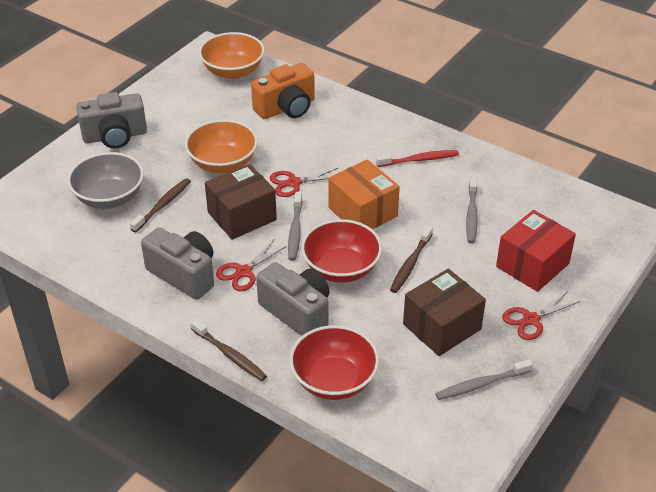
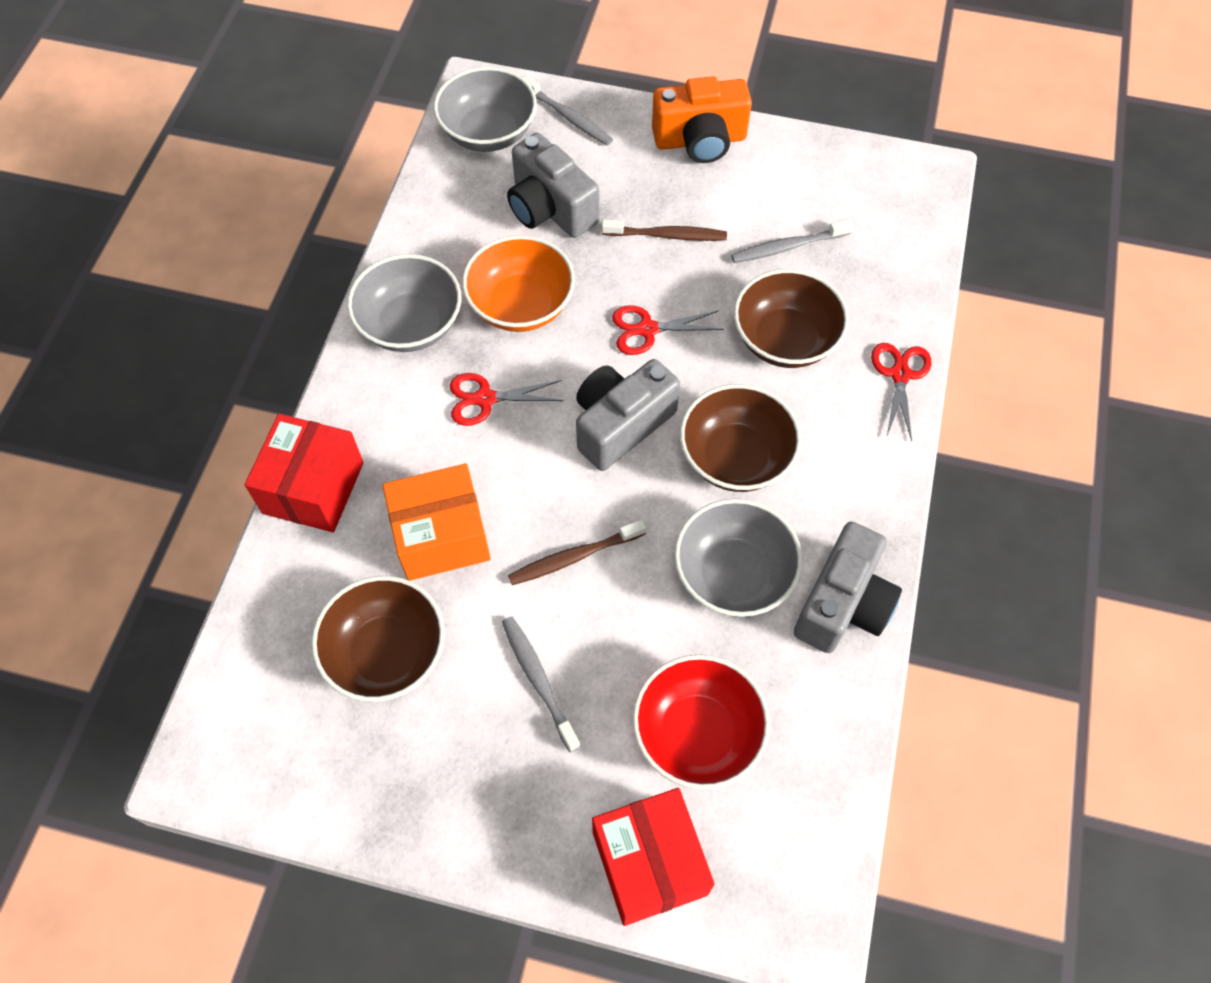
brown bowl: 0 -> 3
brown box: 2 -> 0
brown toothbrush: 3 -> 2
grey bowl: 1 -> 3
orange bowl: 2 -> 1
red bowl: 2 -> 1
red box: 1 -> 2
red toothbrush: 1 -> 0

